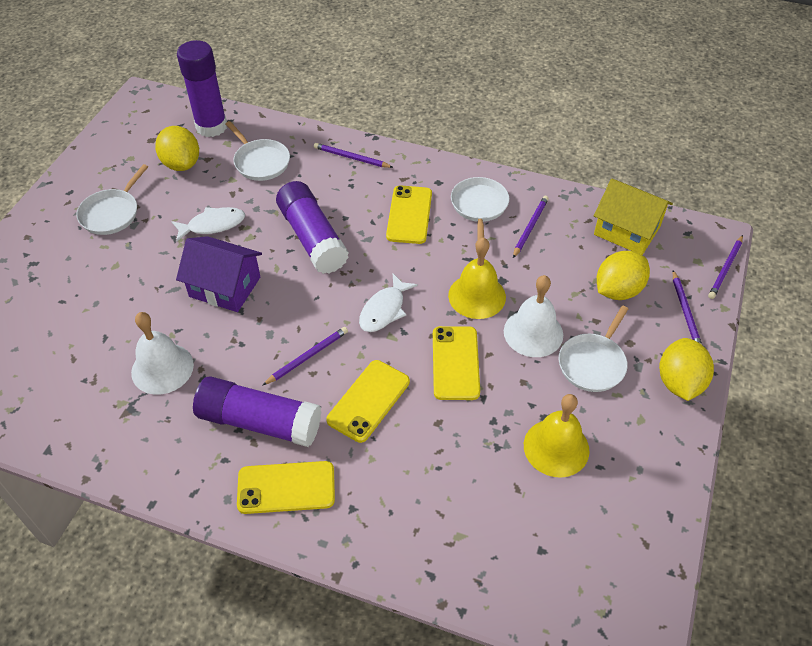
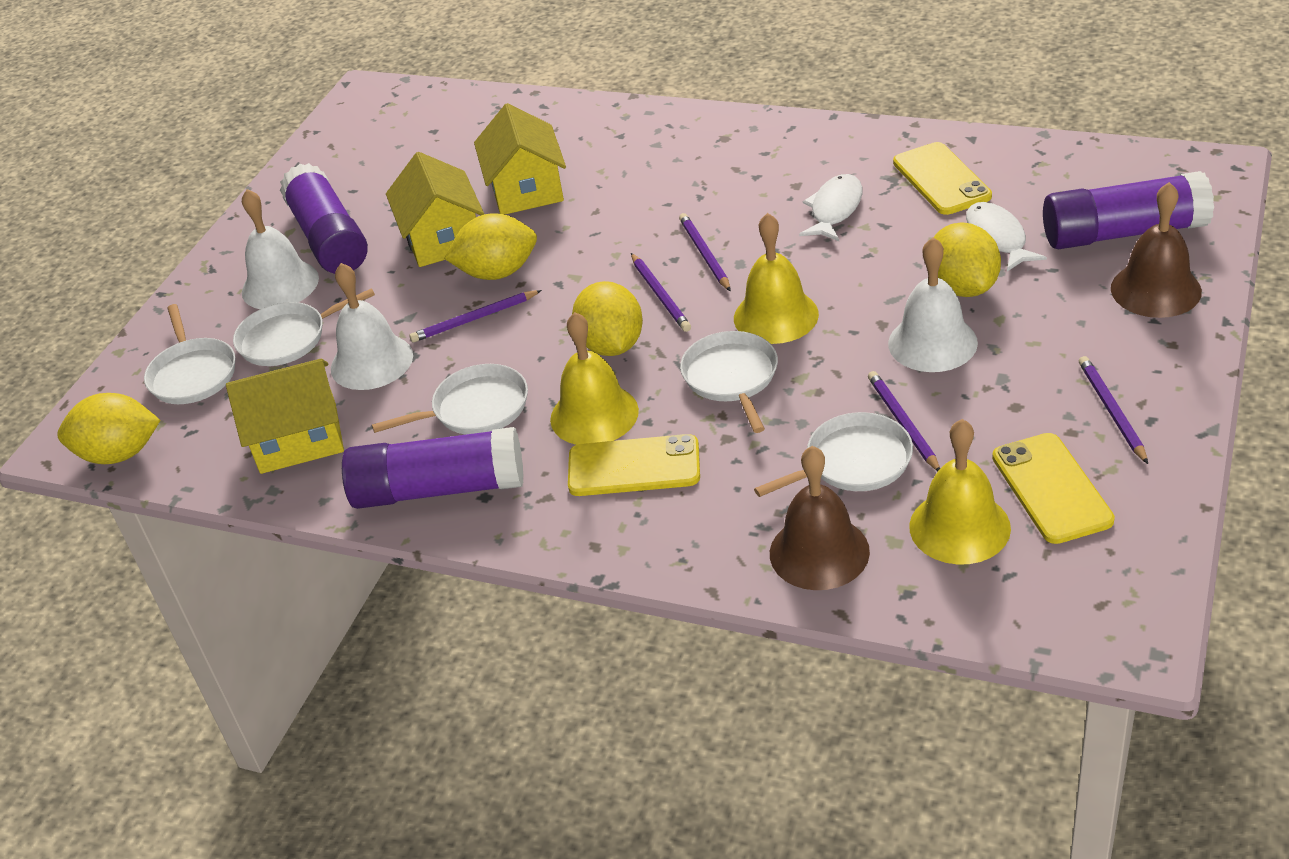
brown bell: 0 -> 2
purple house: 1 -> 0
white bell: 2 -> 3
white pan: 4 -> 5
yellow bell: 2 -> 3
yellow house: 1 -> 3
yellow lemon: 3 -> 4
yellow phone: 4 -> 3

